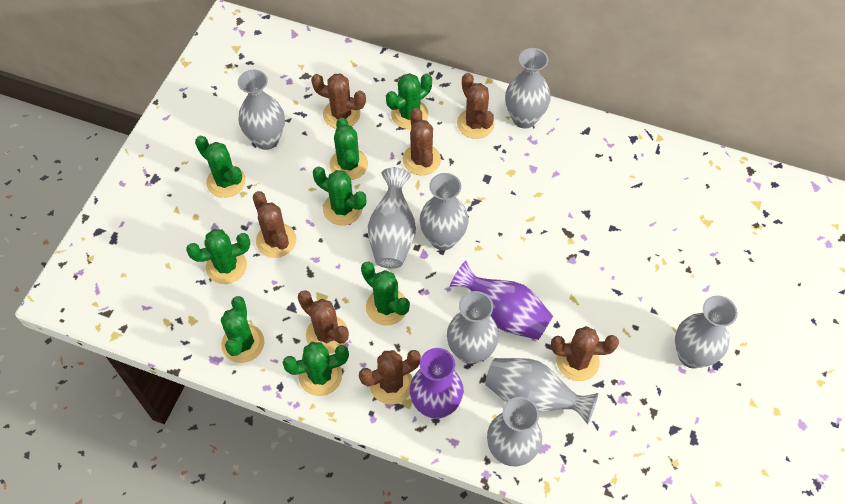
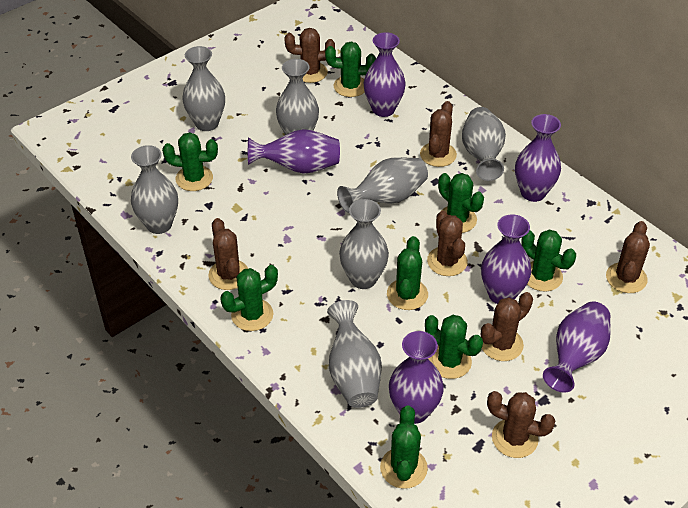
grey vase: 8 -> 7
purple vase: 2 -> 6

